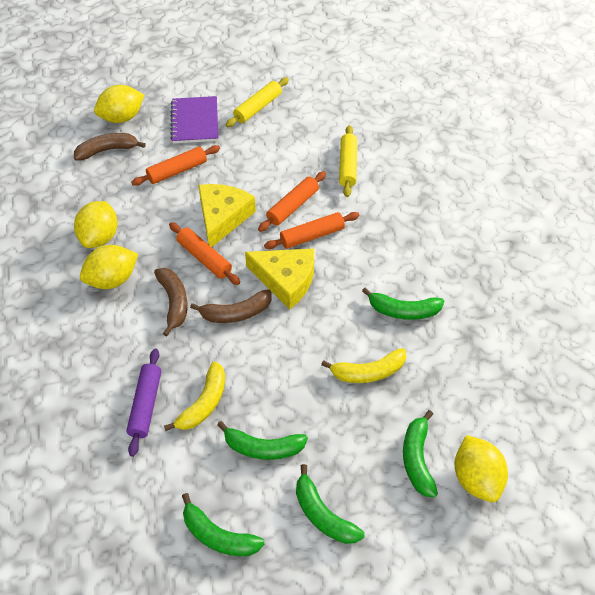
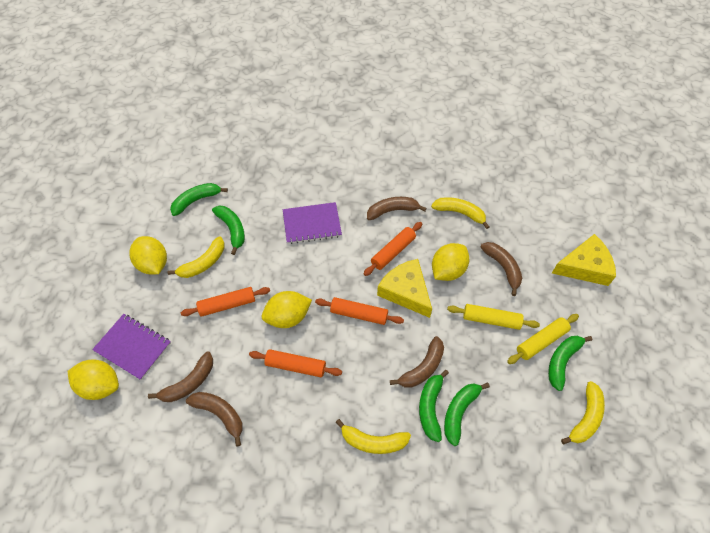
brown banana: 3 -> 5
purple notebook: 1 -> 2
purple rolling pin: 1 -> 0
yellow banana: 2 -> 4

